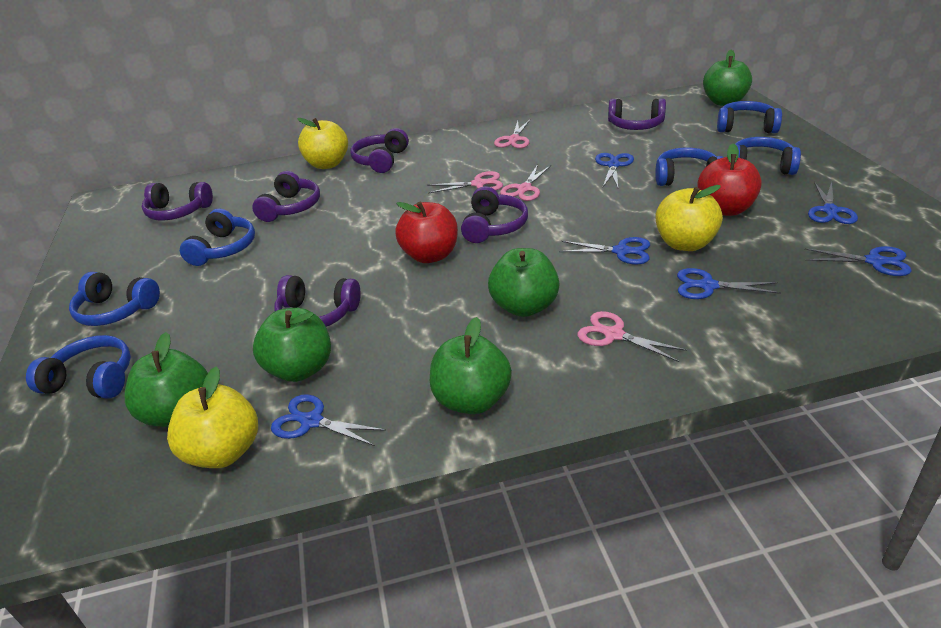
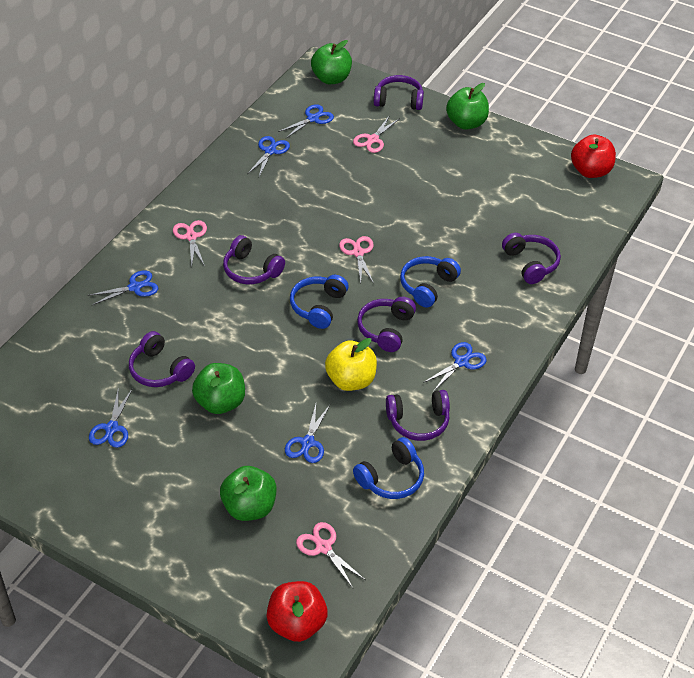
blue headphones: 6 -> 3
green apple: 5 -> 4
yellow apple: 3 -> 1

